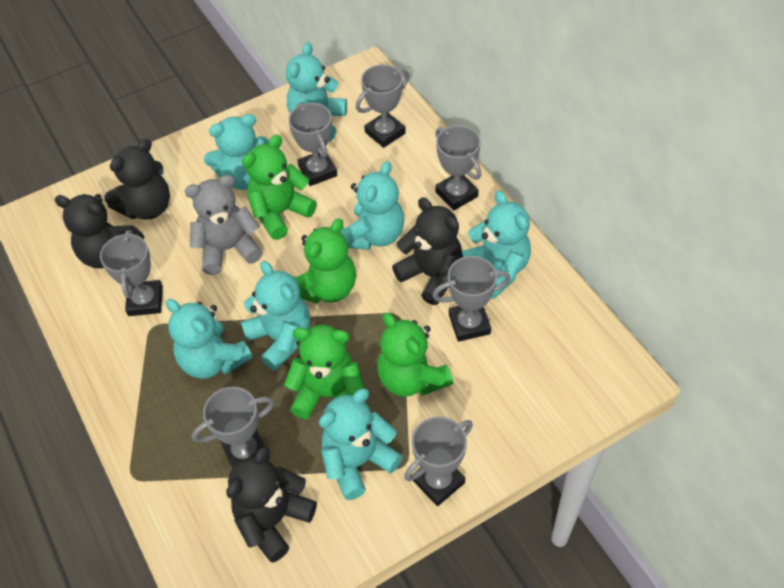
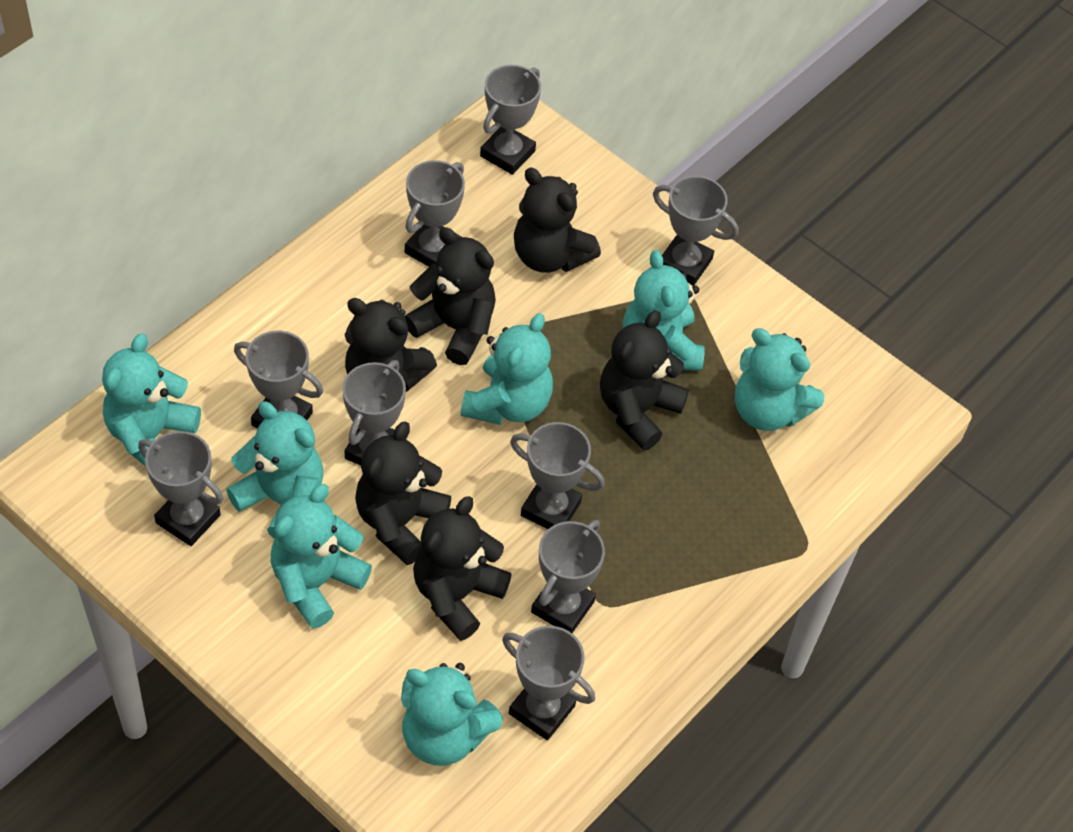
black teddy bear: 4 -> 6
green teddy bear: 4 -> 0
grey teddy bear: 1 -> 0
grey trophy: 7 -> 9

